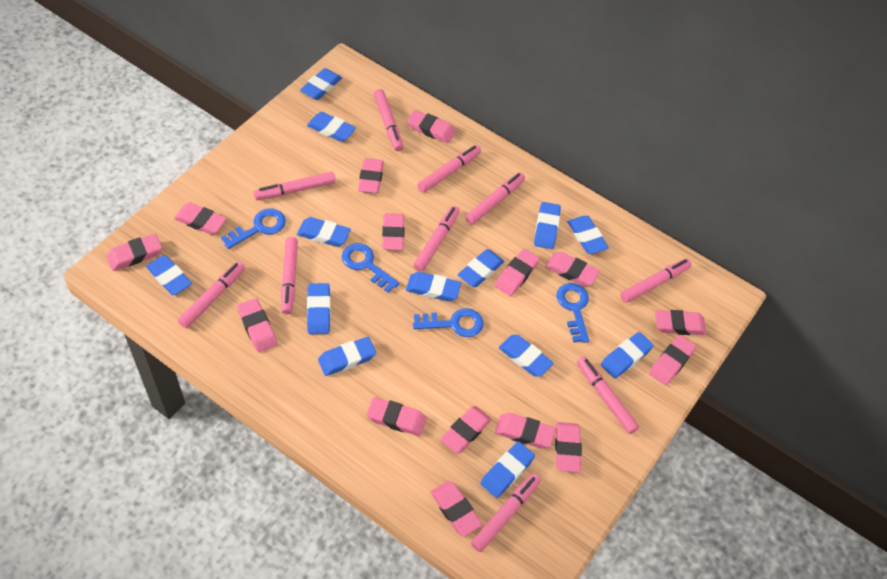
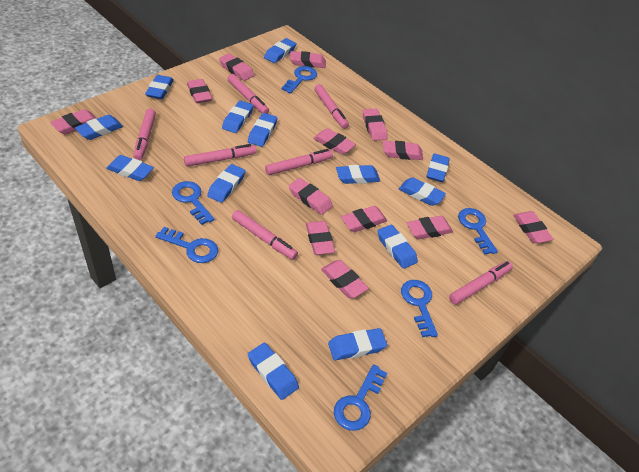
blue key: 4 -> 6
pink eraser: 15 -> 13
pink marker: 10 -> 7

